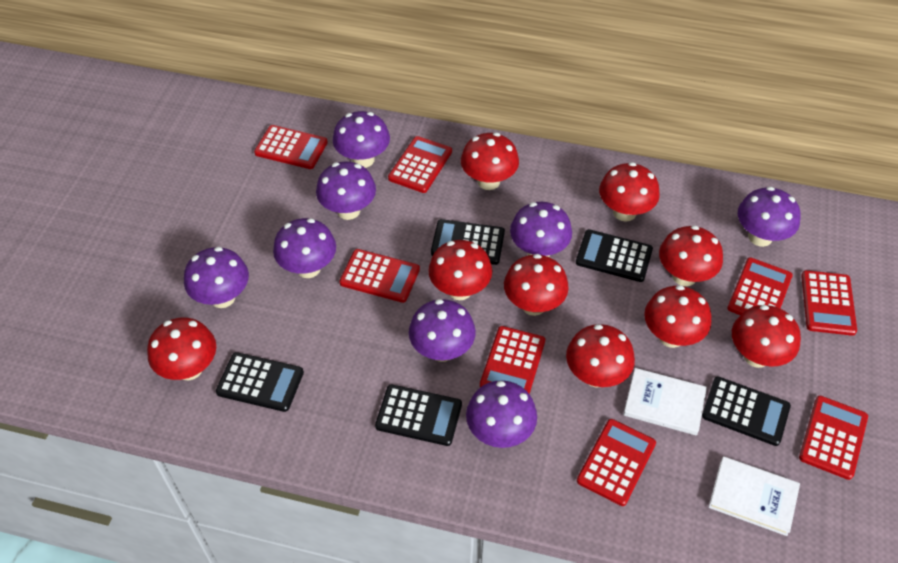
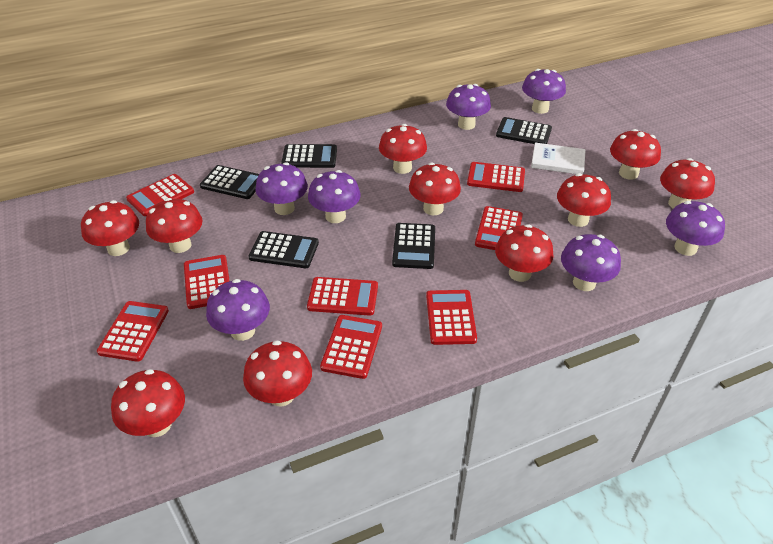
purple mushroom: 8 -> 7
red mushroom: 9 -> 10
white book: 2 -> 1

